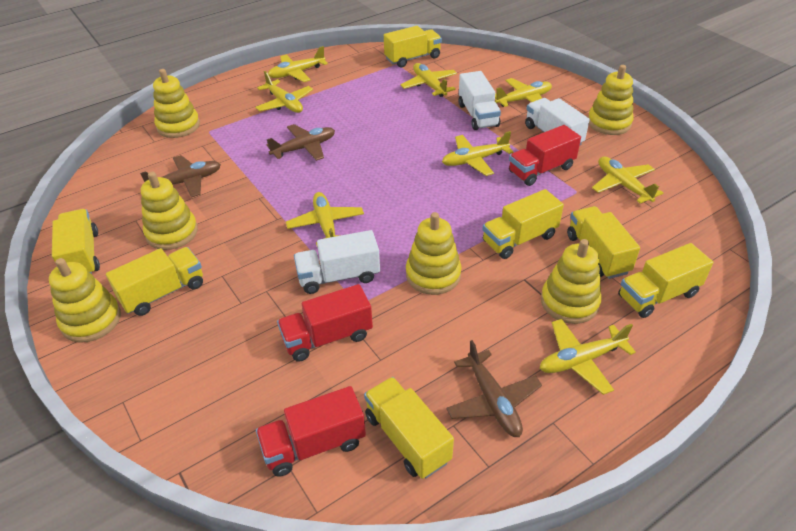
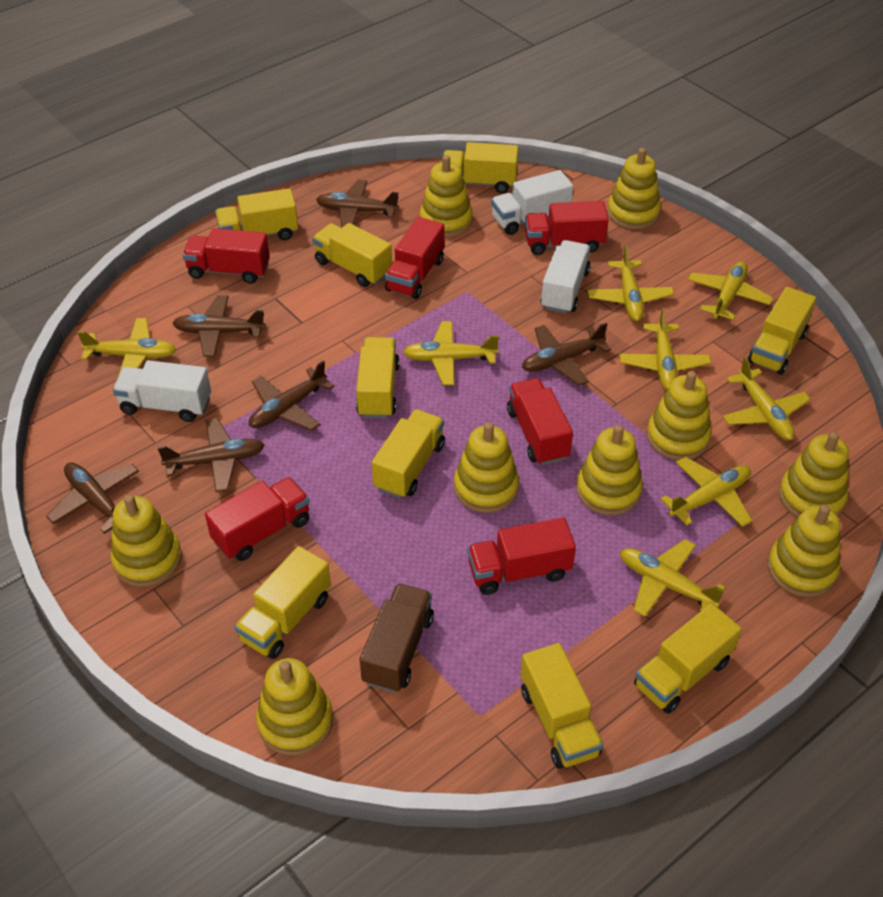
brown plane: 3 -> 6
brown truck: 0 -> 1
red truck: 3 -> 6
yellow stacking toy: 6 -> 9
yellow truck: 7 -> 9

